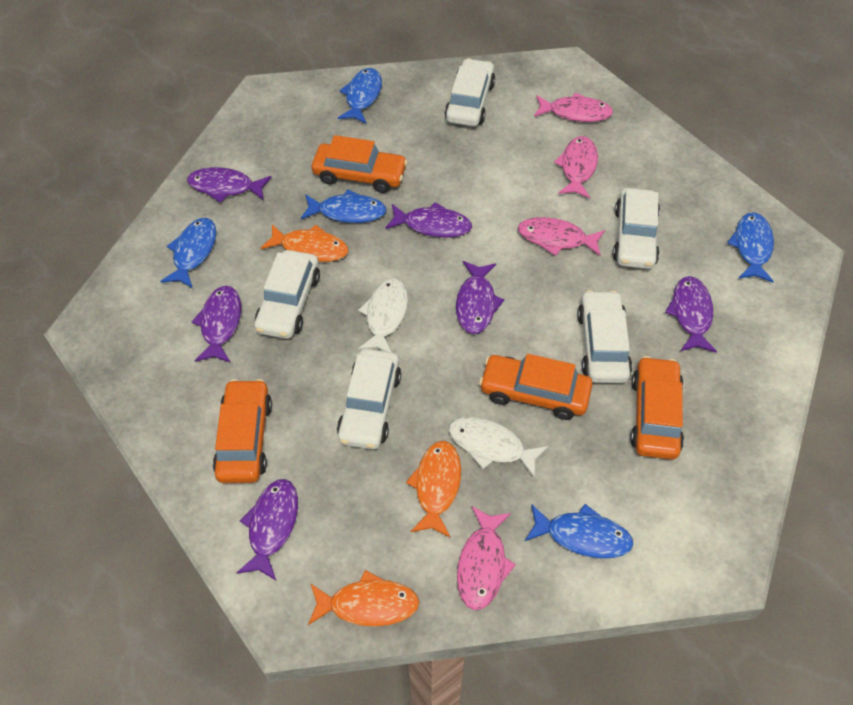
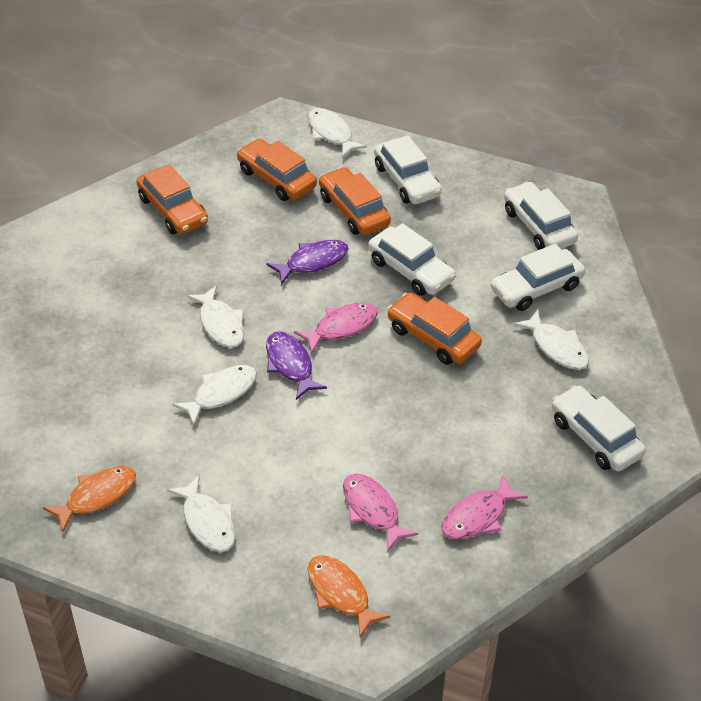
blue fish: 5 -> 0
orange fish: 3 -> 2
pink fish: 4 -> 3
purple fish: 6 -> 2
white fish: 2 -> 5

